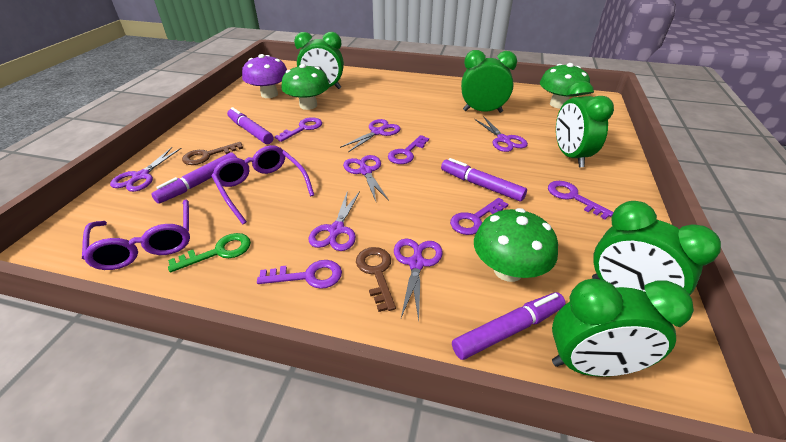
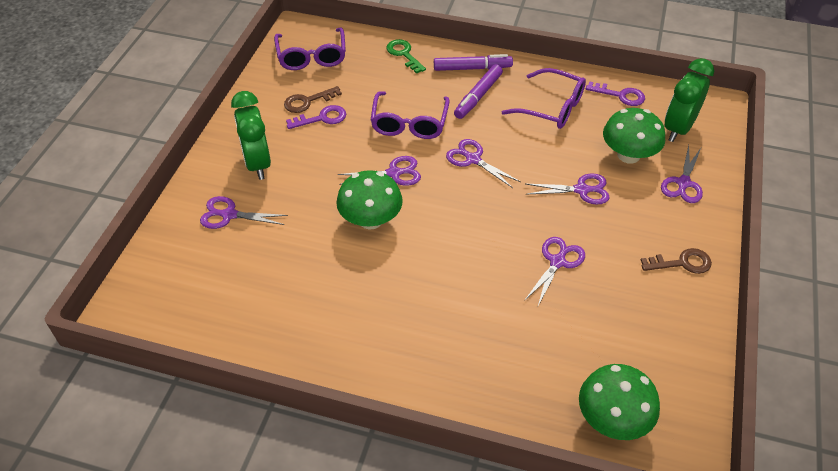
green clock: 5 -> 2
purple glasses: 2 -> 3
purple key: 5 -> 2
purple marker: 4 -> 2
purple mushroom: 1 -> 0

